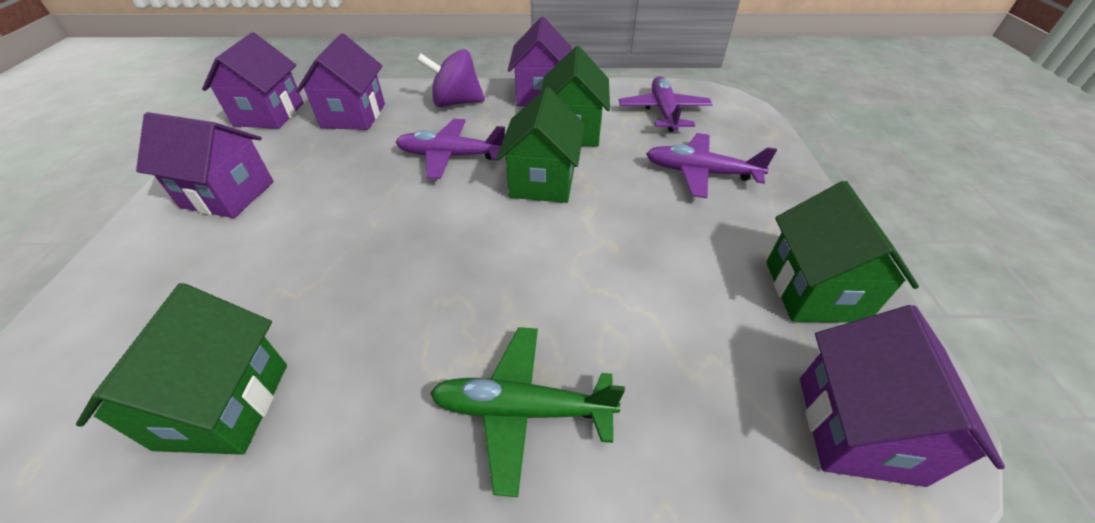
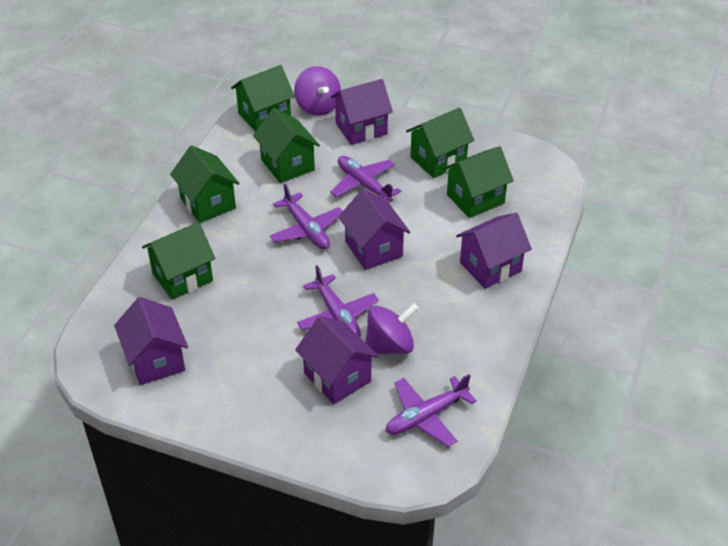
green house: 4 -> 6
green plane: 1 -> 0
purple plane: 3 -> 4
purple spinning top: 1 -> 2

